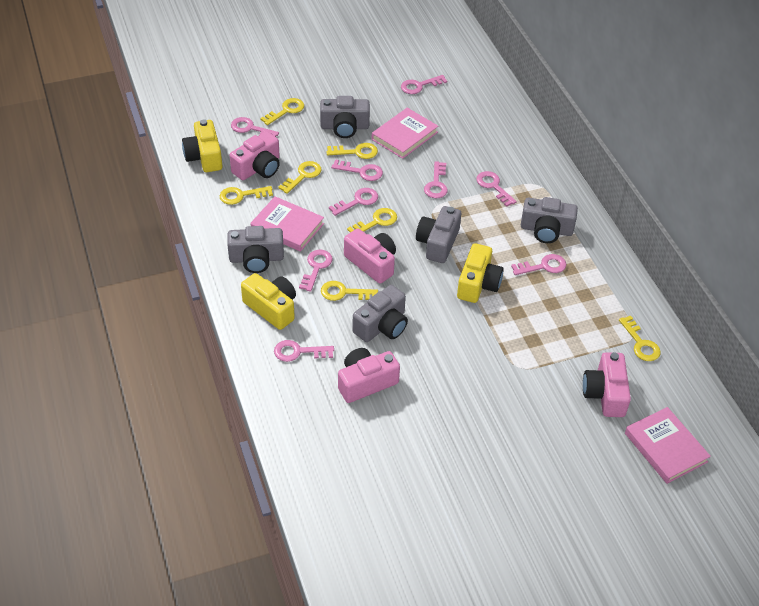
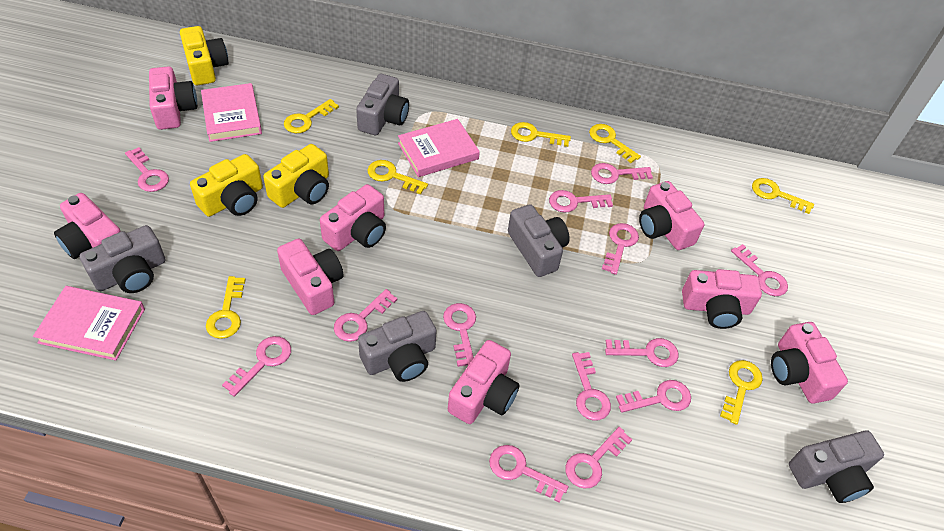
pink camera: 4 -> 8
pink key: 9 -> 13

